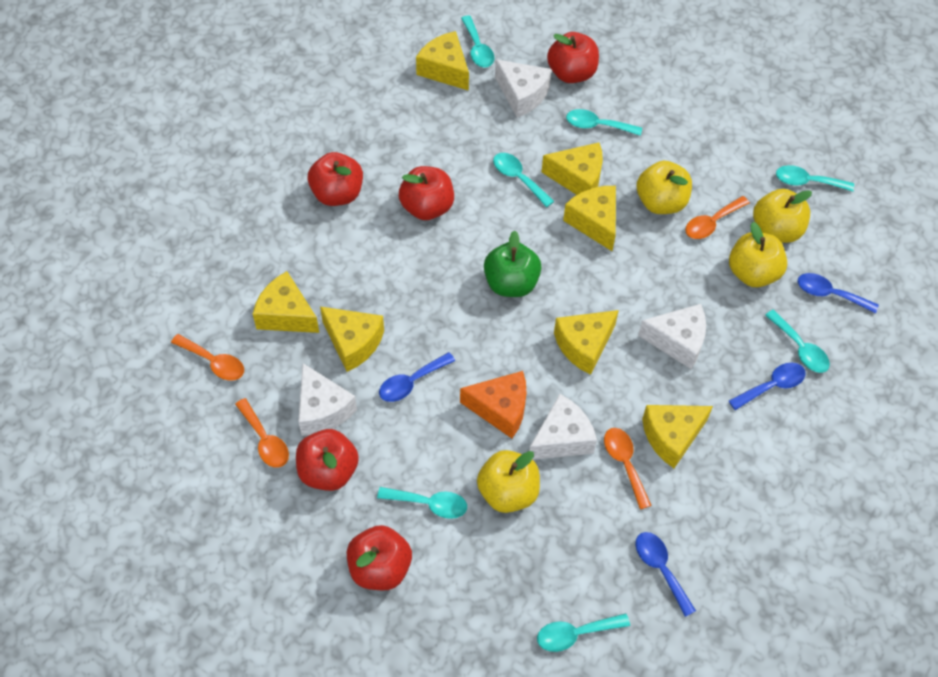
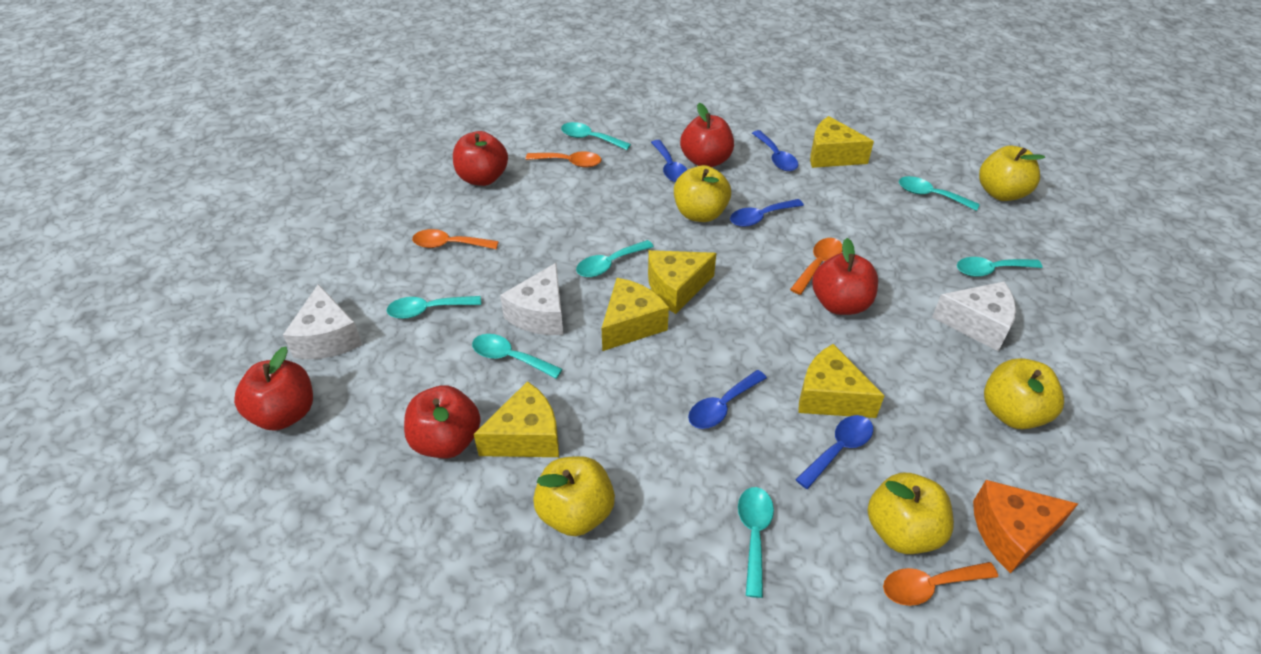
blue spoon: 4 -> 5
green apple: 1 -> 0
white cheese: 4 -> 3
yellow apple: 4 -> 5
yellow cheese: 7 -> 5

